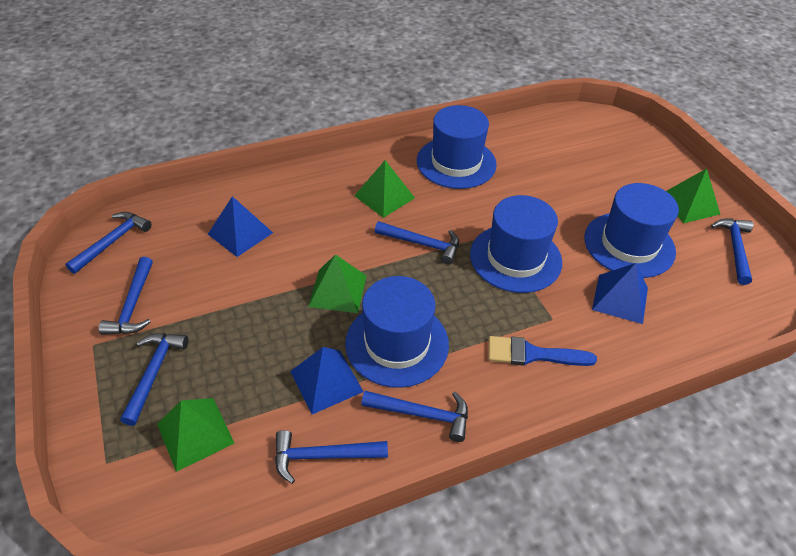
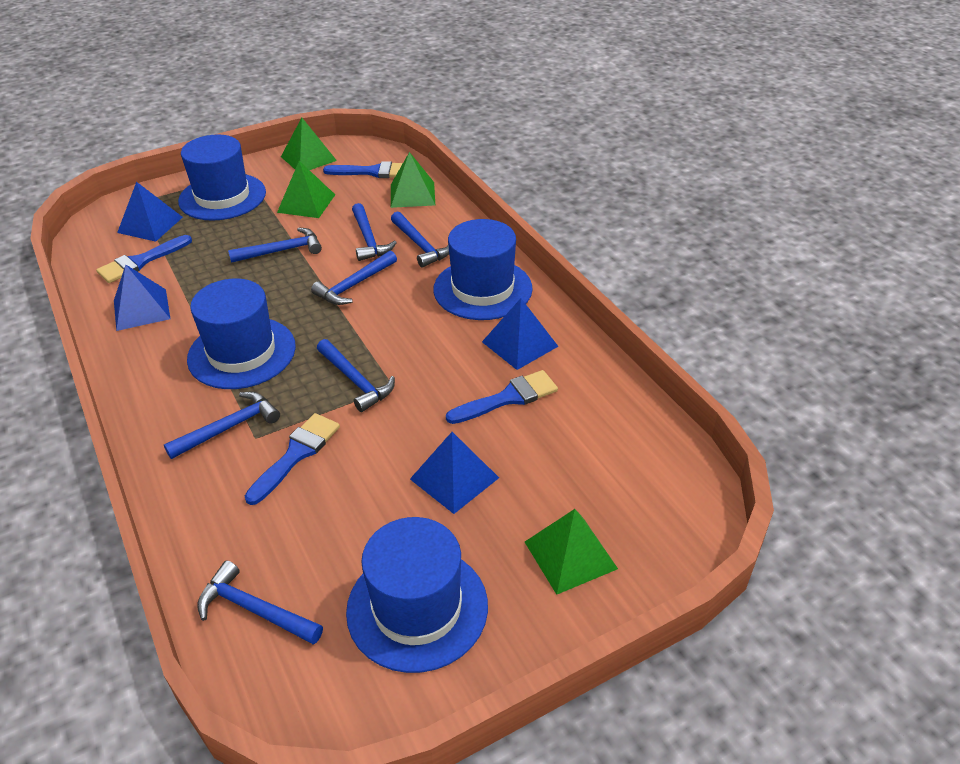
blue brush: 1 -> 4
blue pyramid: 3 -> 4

